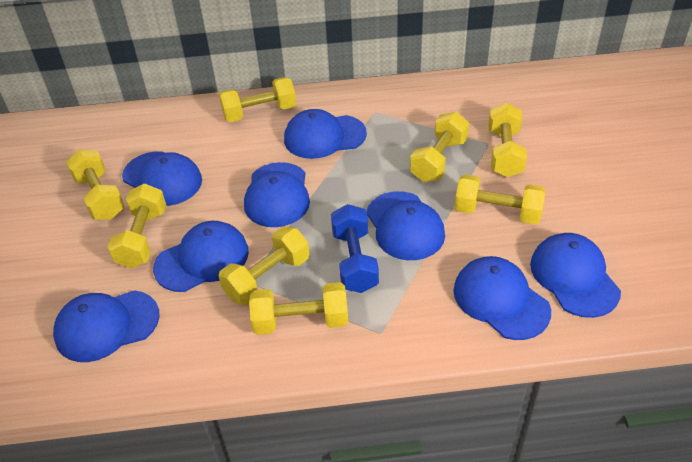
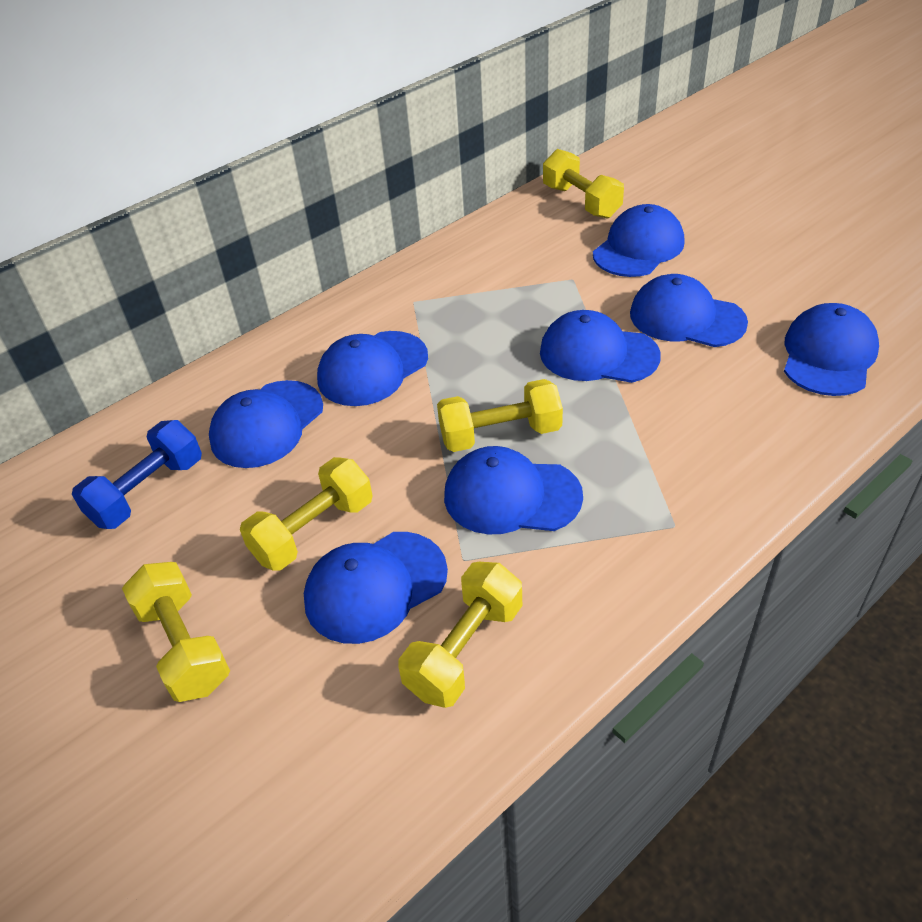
yellow dumbbell: 8 -> 5

